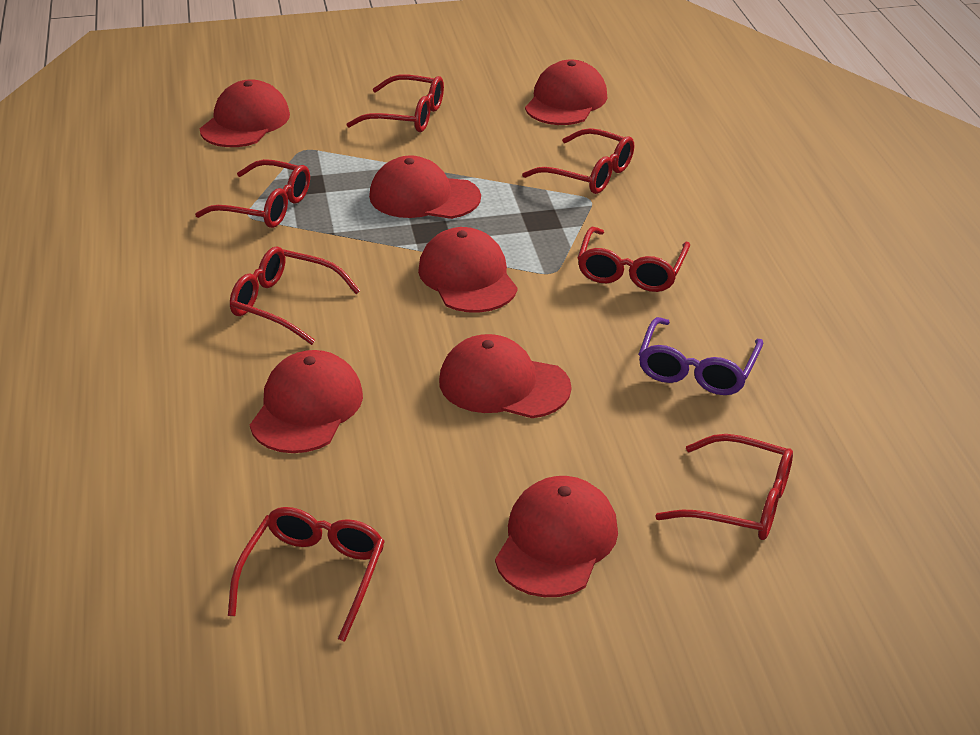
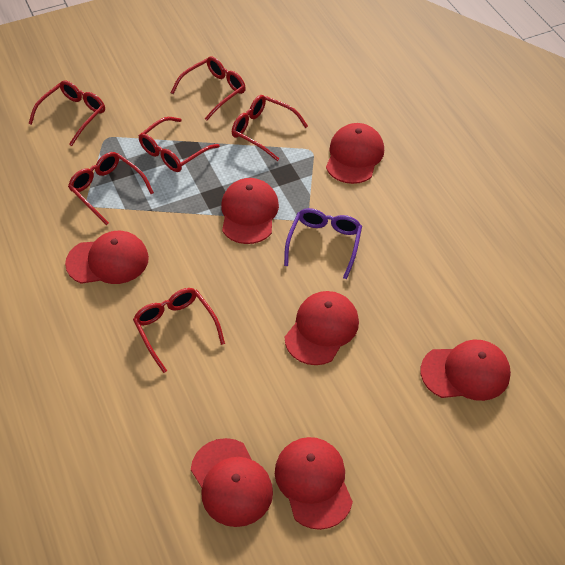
red glasses: 7 -> 6

